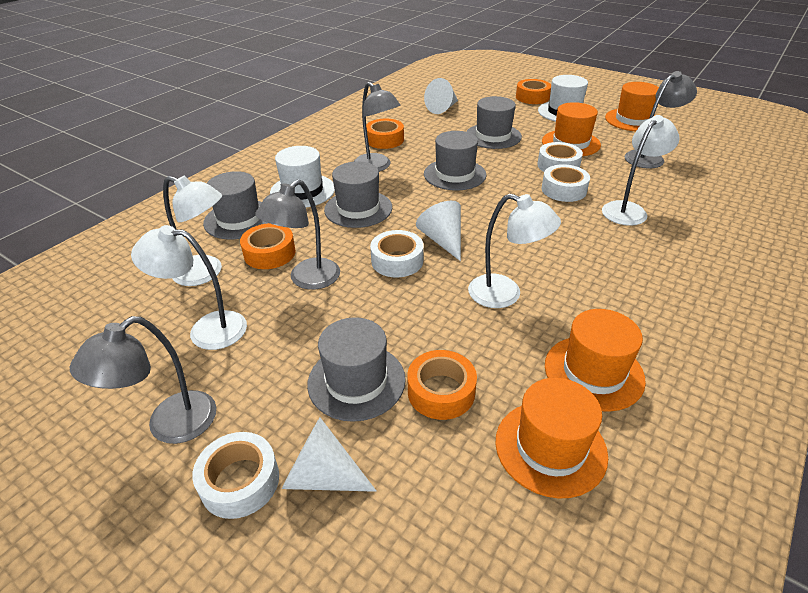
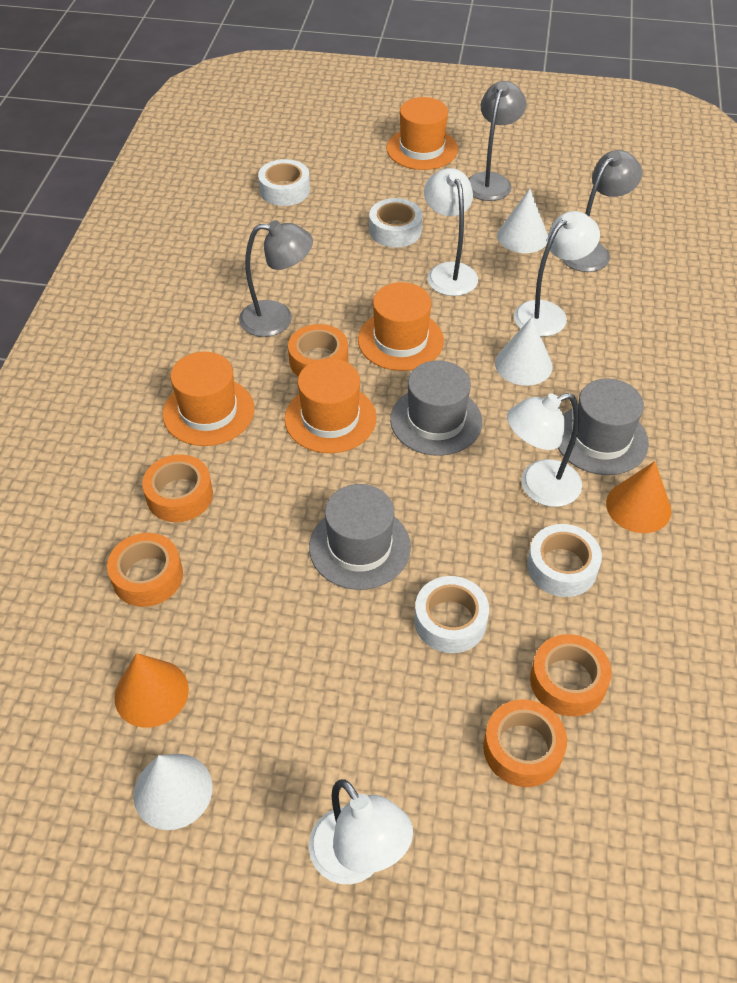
grey hat: 5 -> 3
grey lamp: 4 -> 3
orange cone: 0 -> 2
orange tape: 4 -> 5
white hat: 2 -> 0

